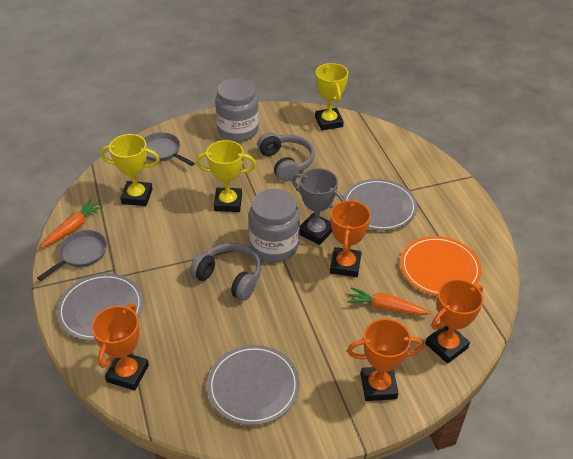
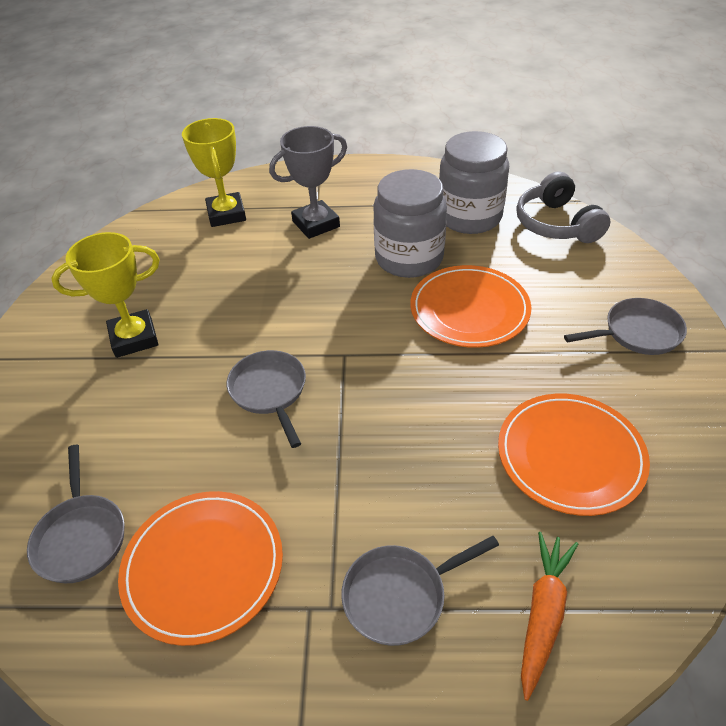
grey headphones: 2 -> 1
grey pan: 2 -> 4
grey plate: 3 -> 0
orange carrot: 2 -> 1
orange plate: 1 -> 3
orange trophy: 4 -> 0
yellow trophy: 3 -> 2

